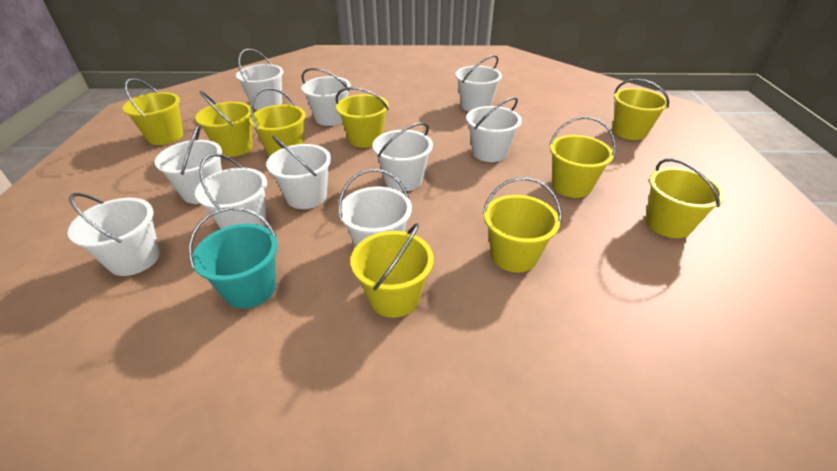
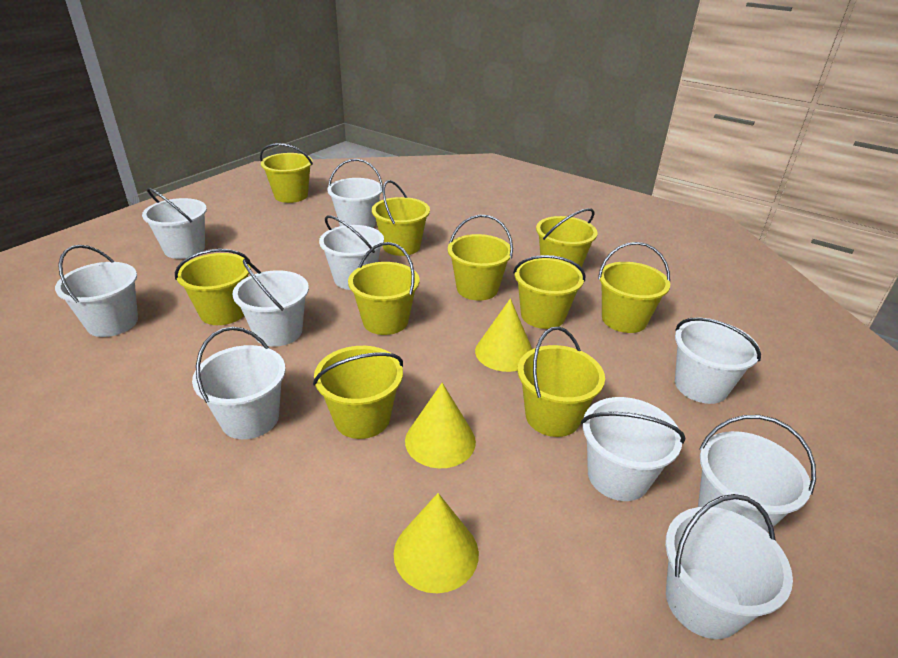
turquoise bucket: 1 -> 0
yellow bucket: 9 -> 10
yellow cone: 0 -> 3

